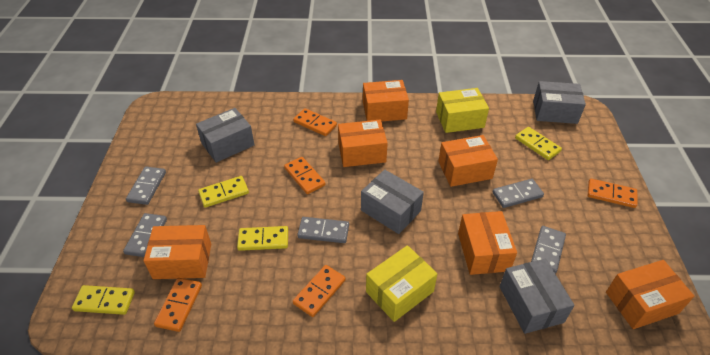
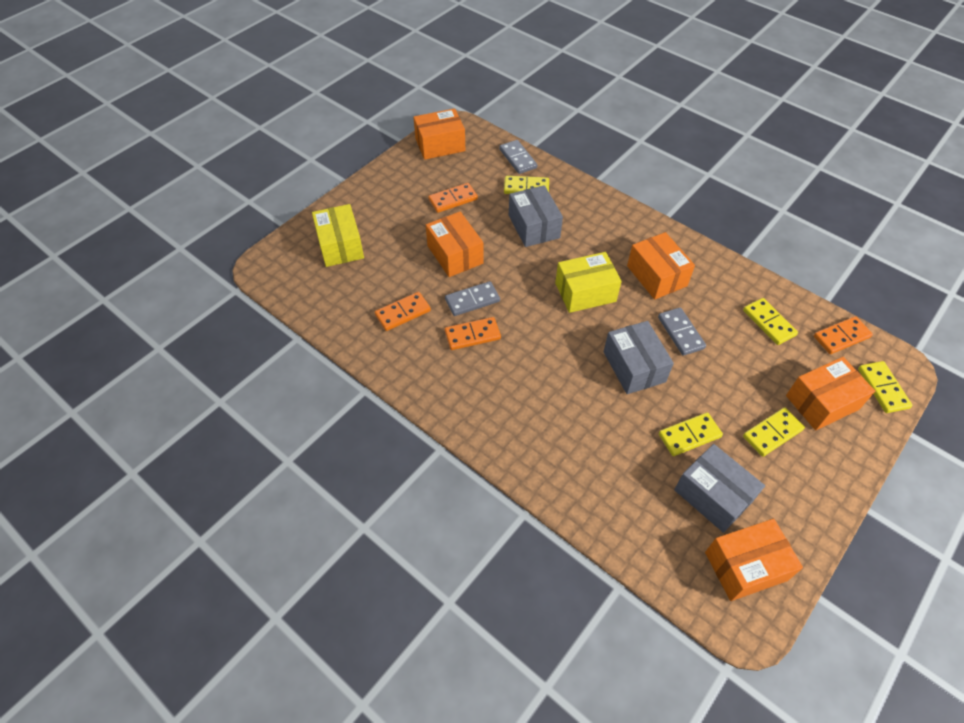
grey box: 4 -> 3
grey domino: 5 -> 3
orange box: 6 -> 5
orange domino: 5 -> 4
yellow domino: 4 -> 5

